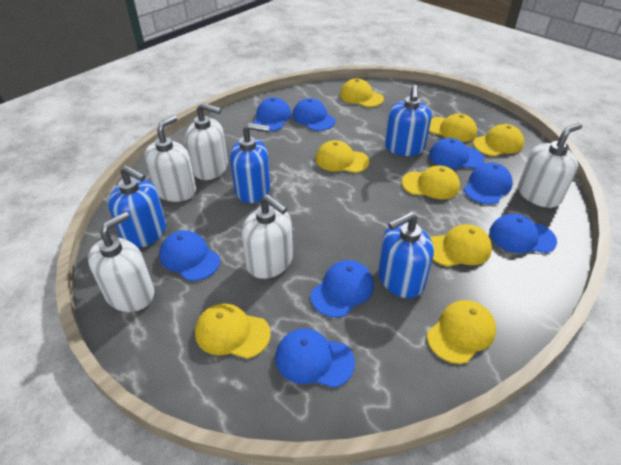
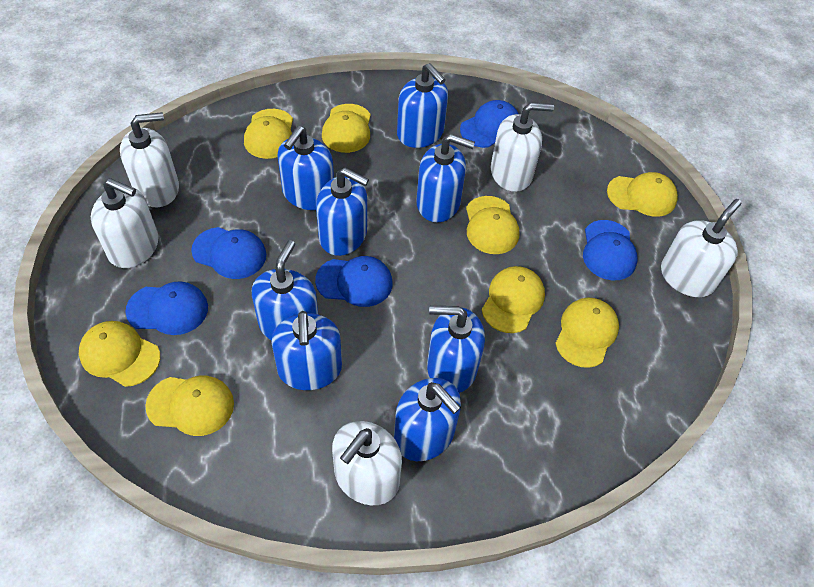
blue cap: 8 -> 5
blue soap dispenser: 4 -> 8

